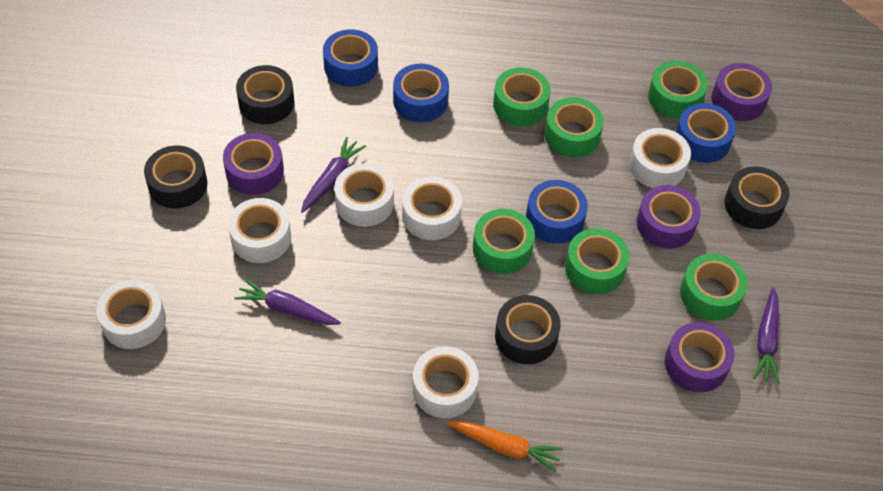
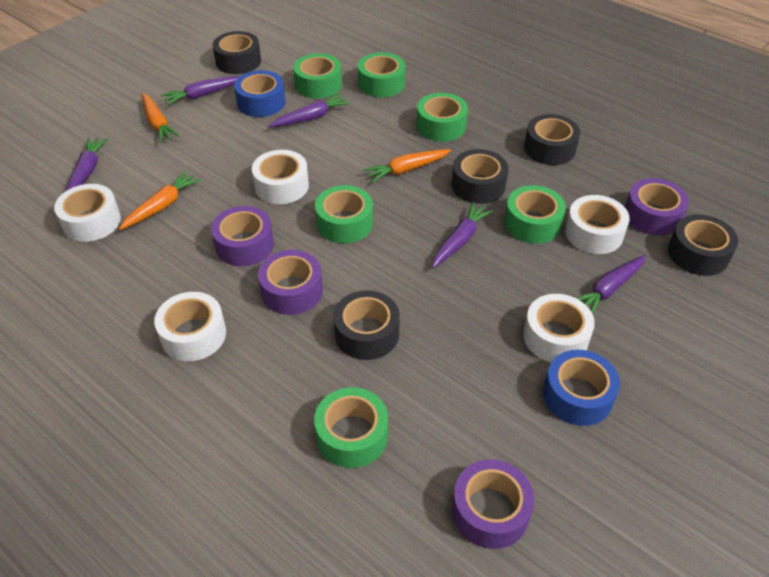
black tape: 4 -> 5
blue tape: 4 -> 2
orange carrot: 1 -> 3
purple carrot: 3 -> 5
white tape: 6 -> 5

